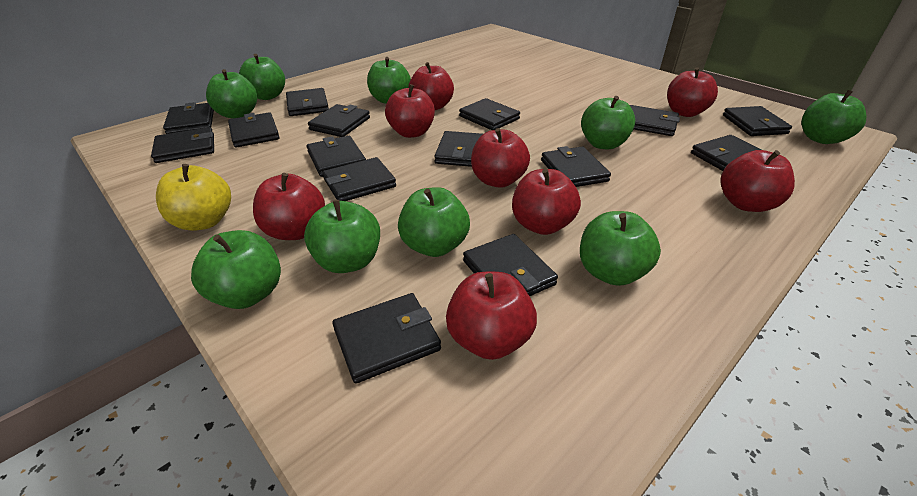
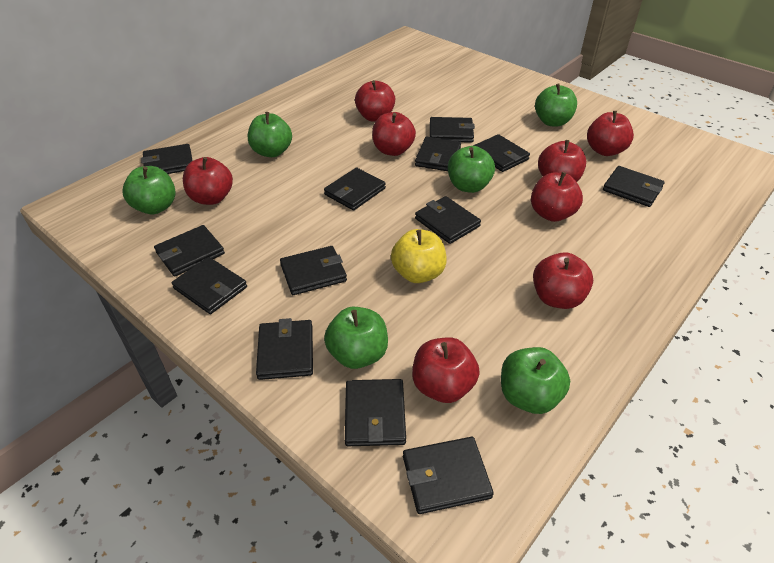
black wallet: 15 -> 13
green apple: 9 -> 6

